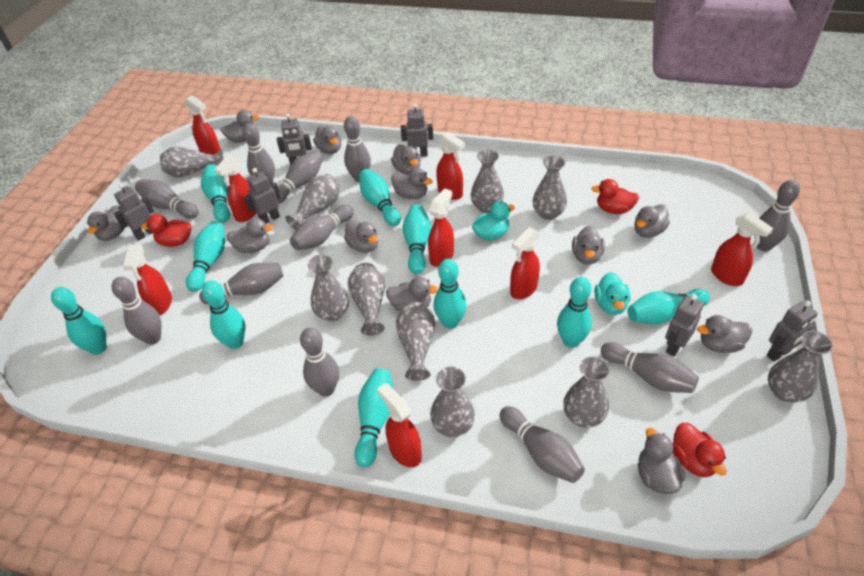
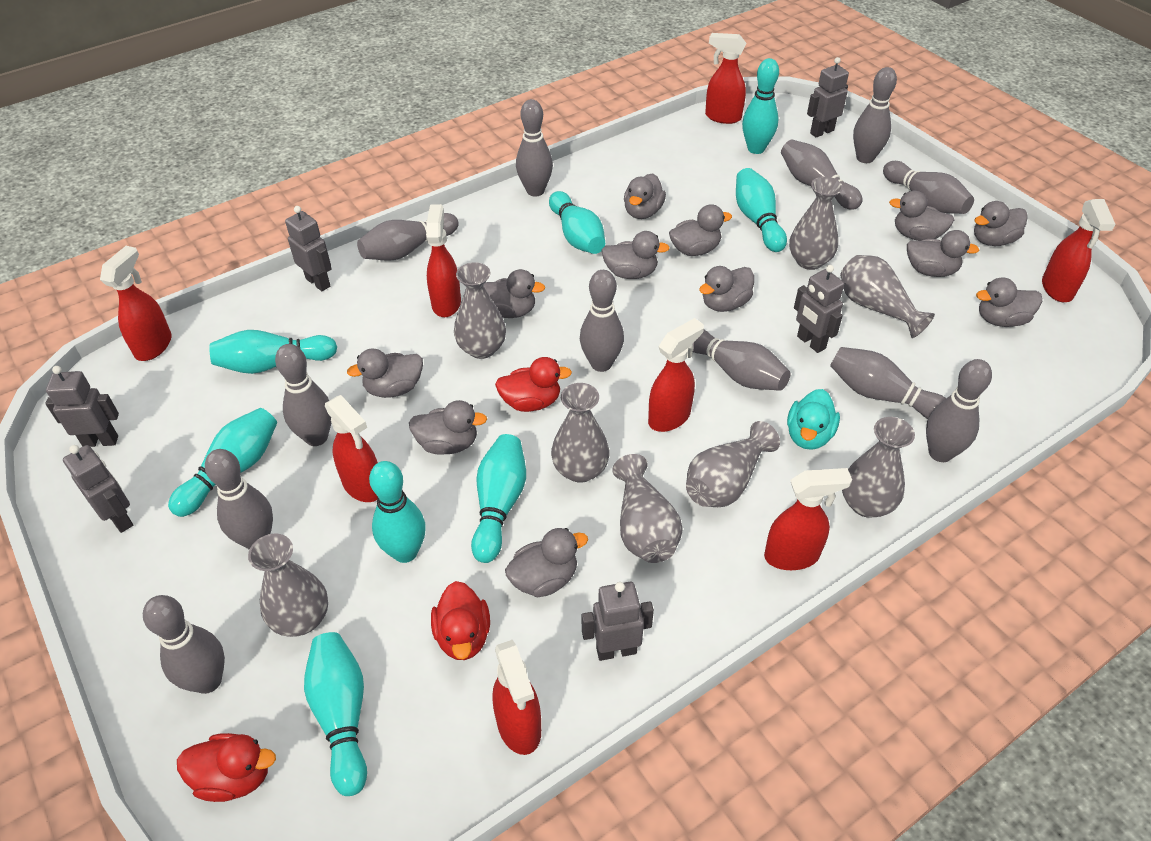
grey bowling pin: 11 -> 12
grey vase: 10 -> 8
turquoise bowling pin: 10 -> 8
turquoise duck: 2 -> 1

